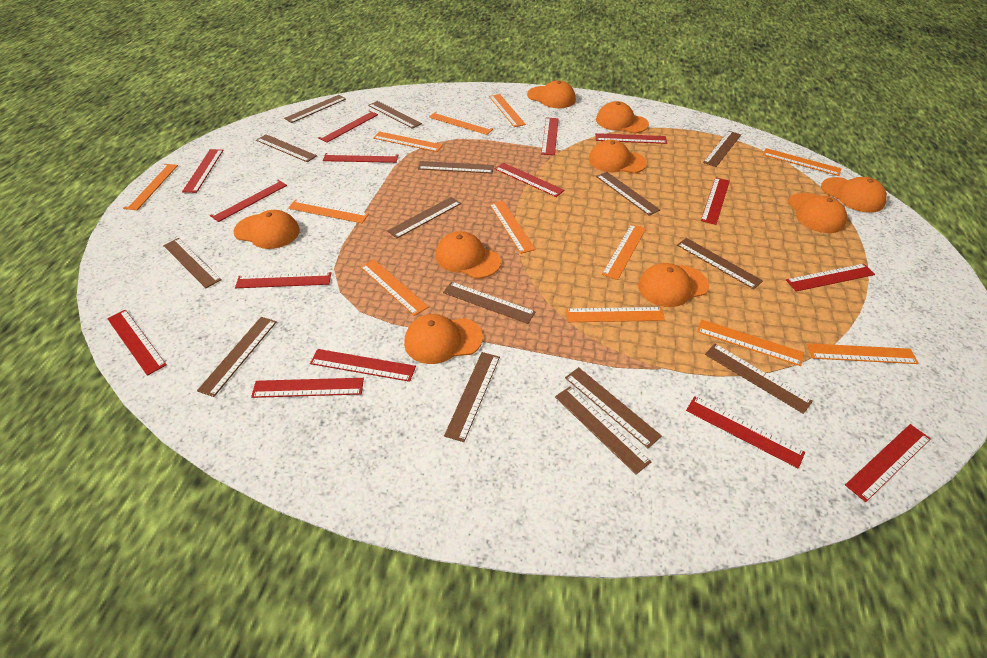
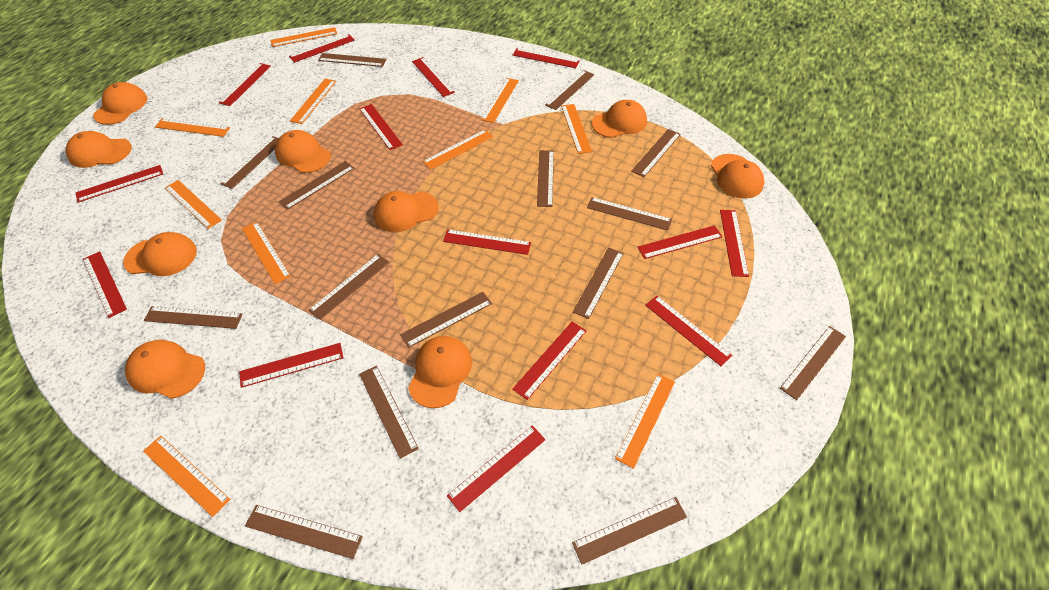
orange ruler: 12 -> 10
red ruler: 15 -> 14

